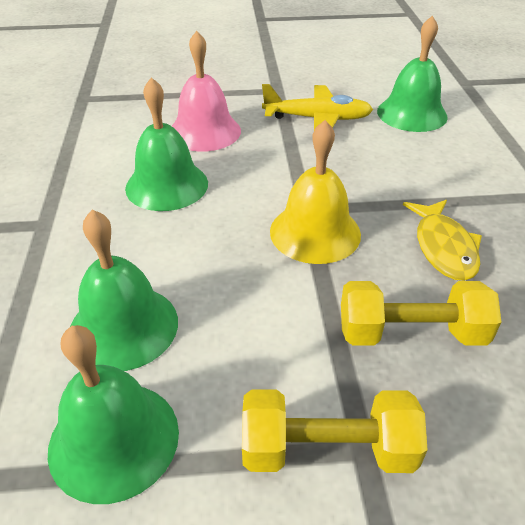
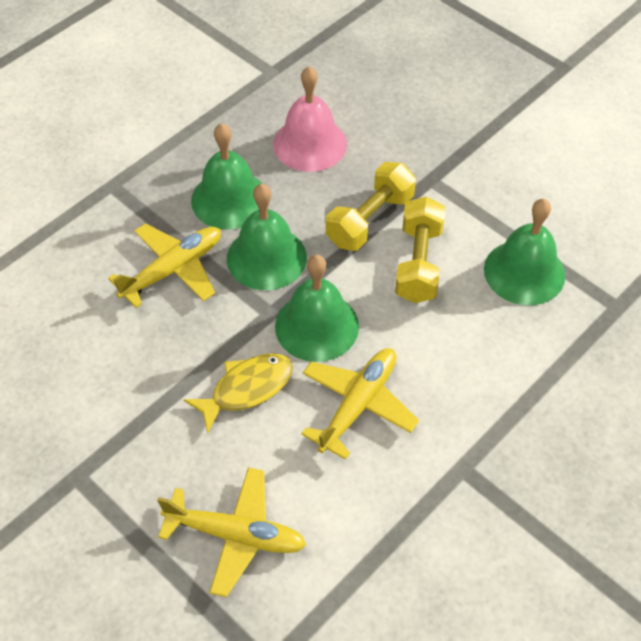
yellow bell: 1 -> 0
yellow plane: 1 -> 3

